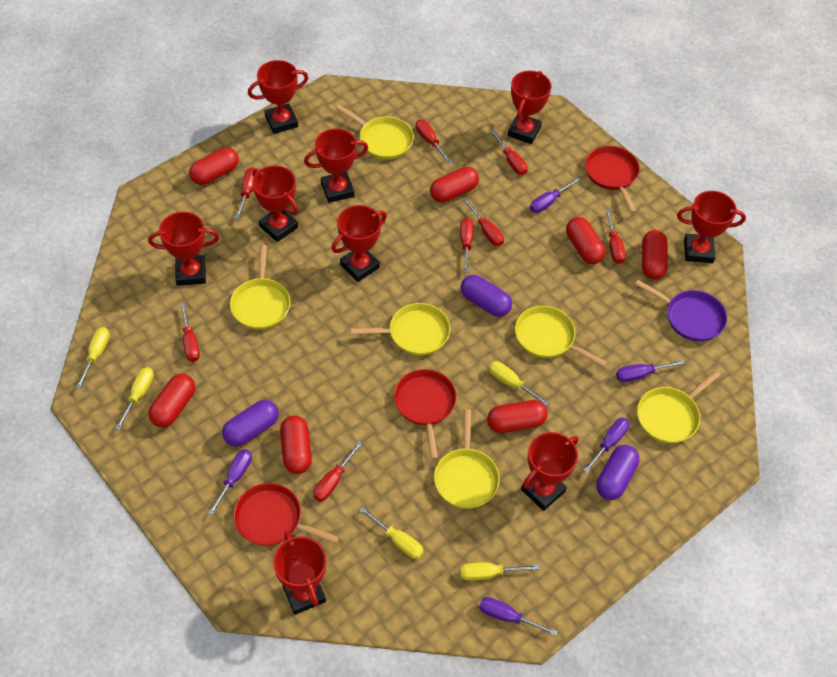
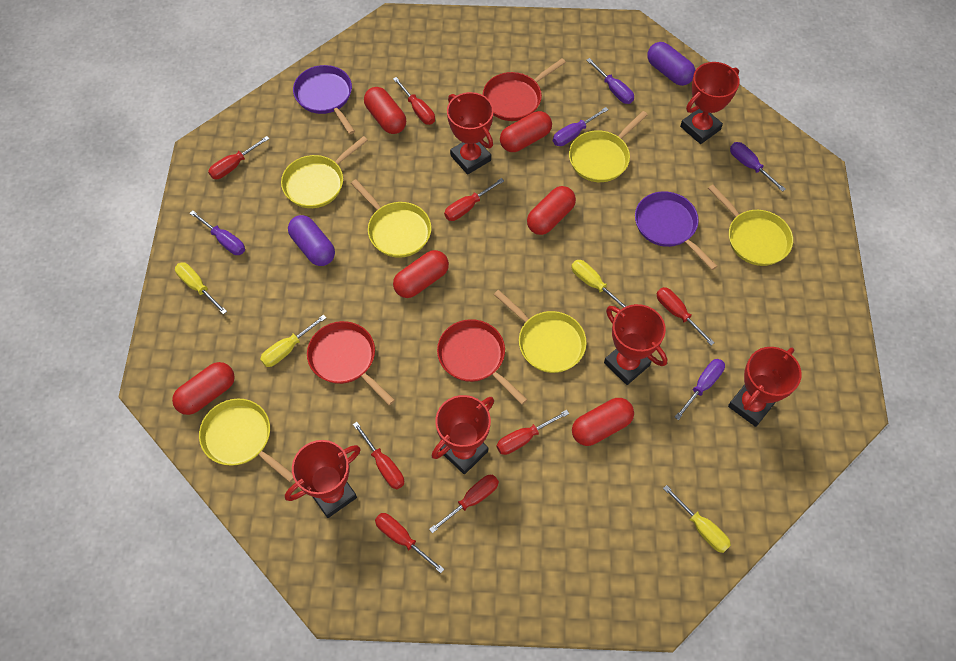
purple capsule: 3 -> 2
purple pan: 1 -> 2
red capsule: 7 -> 6
red trophy: 9 -> 6
yellow screwdriver: 5 -> 4

